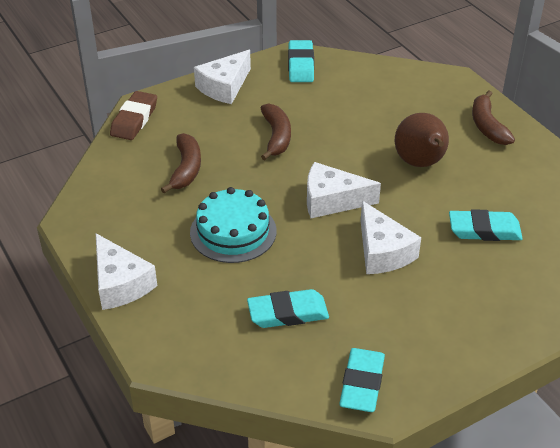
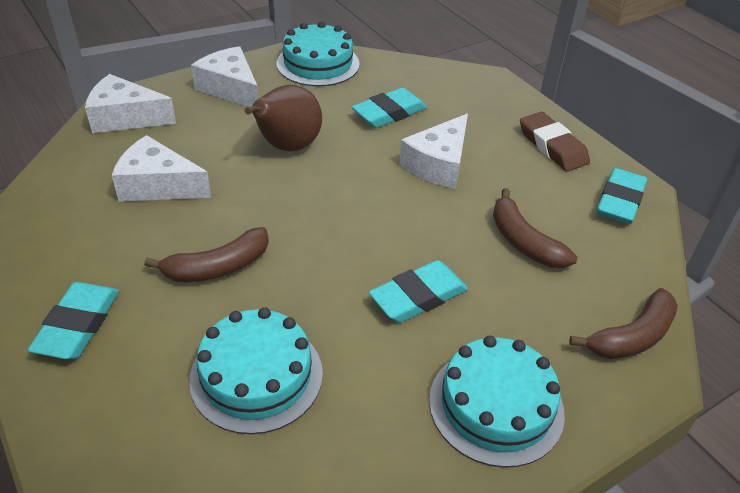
turquoise cake: 1 -> 3

